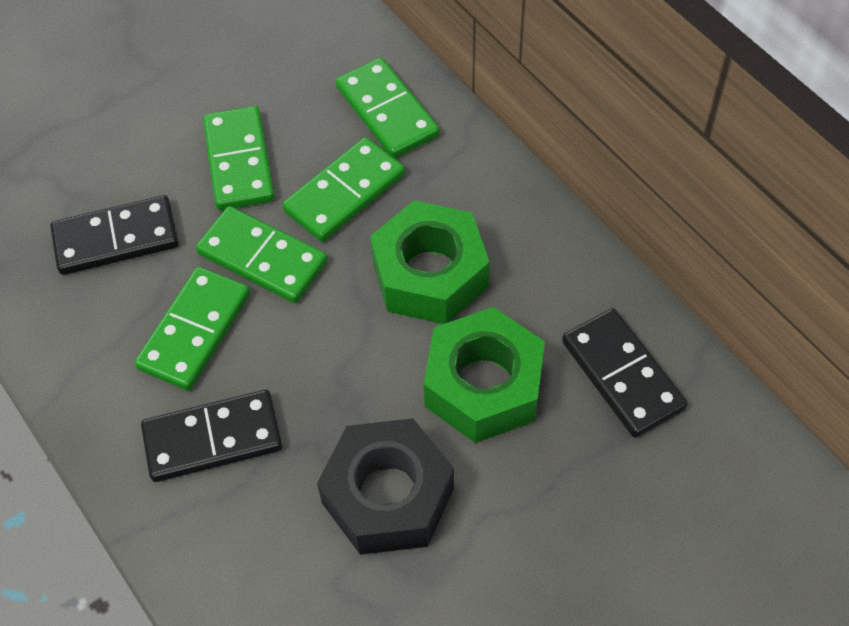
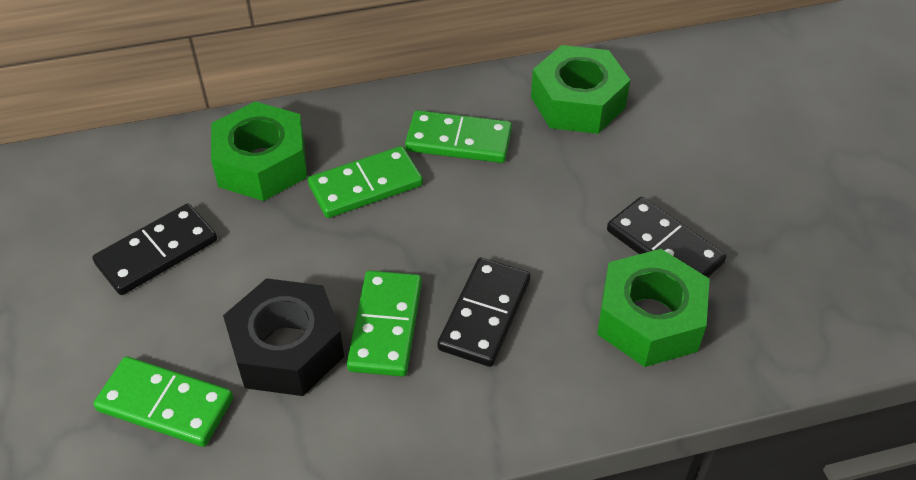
green domino: 5 -> 4
green nut: 2 -> 3

